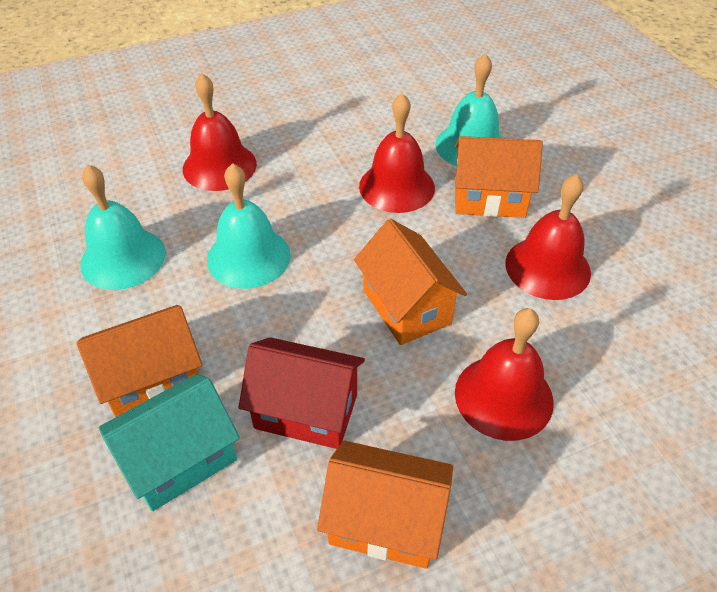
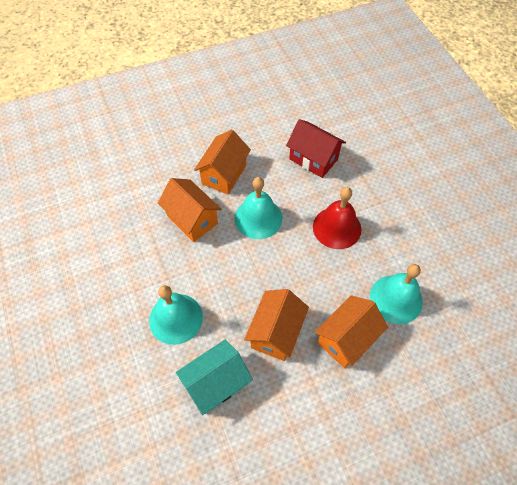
red bell: 4 -> 1

